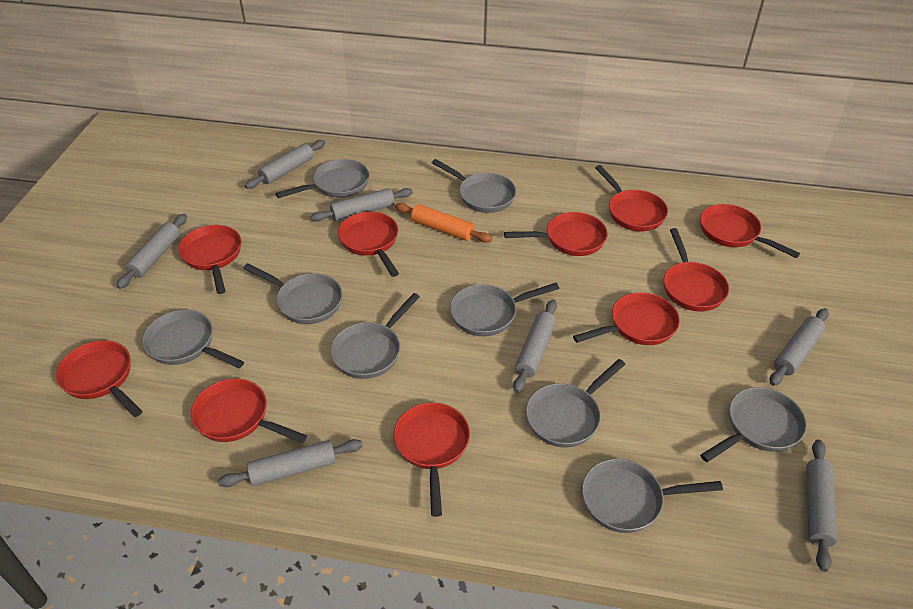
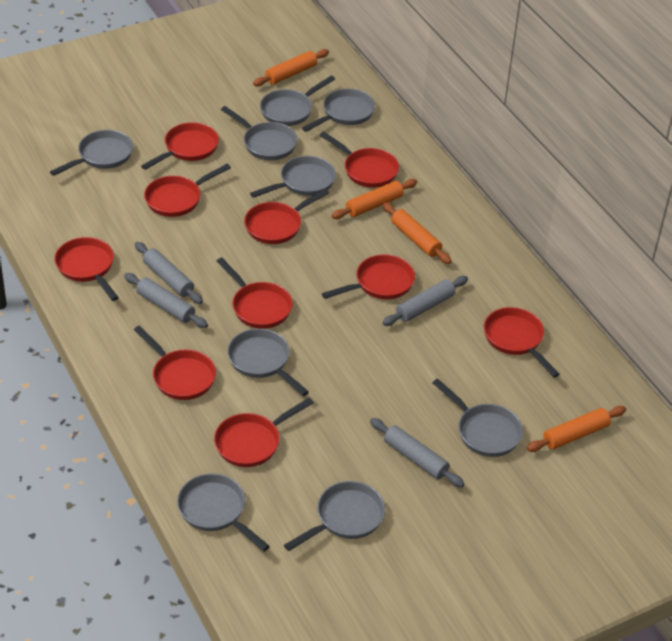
grey rolling pin: 7 -> 4
orange rolling pin: 1 -> 4

